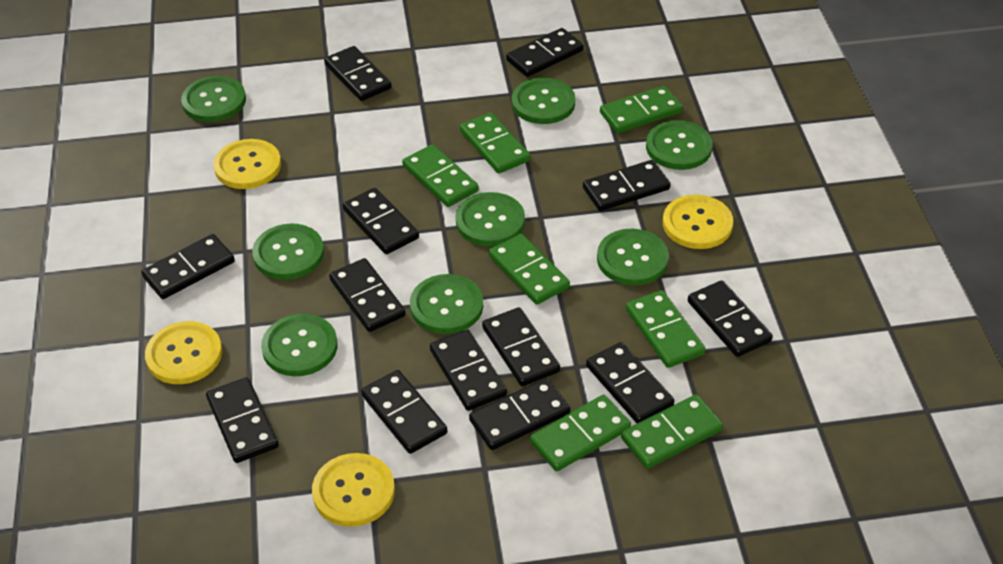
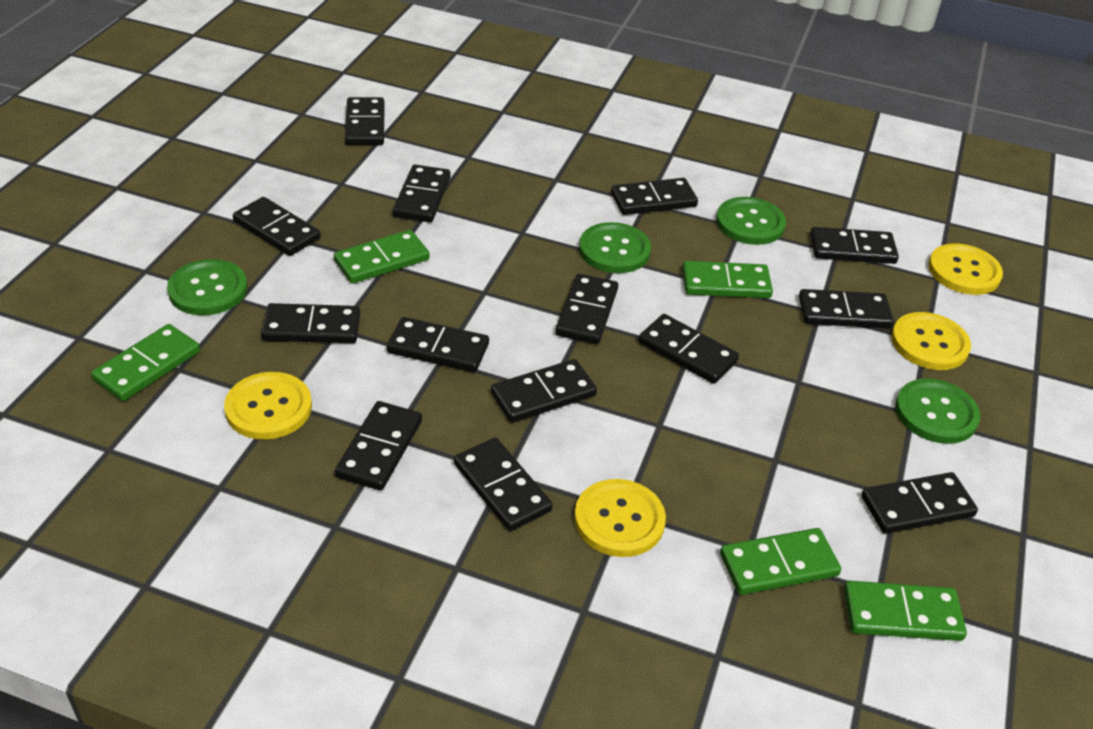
black domino: 13 -> 14
green button: 8 -> 4
green domino: 7 -> 5

